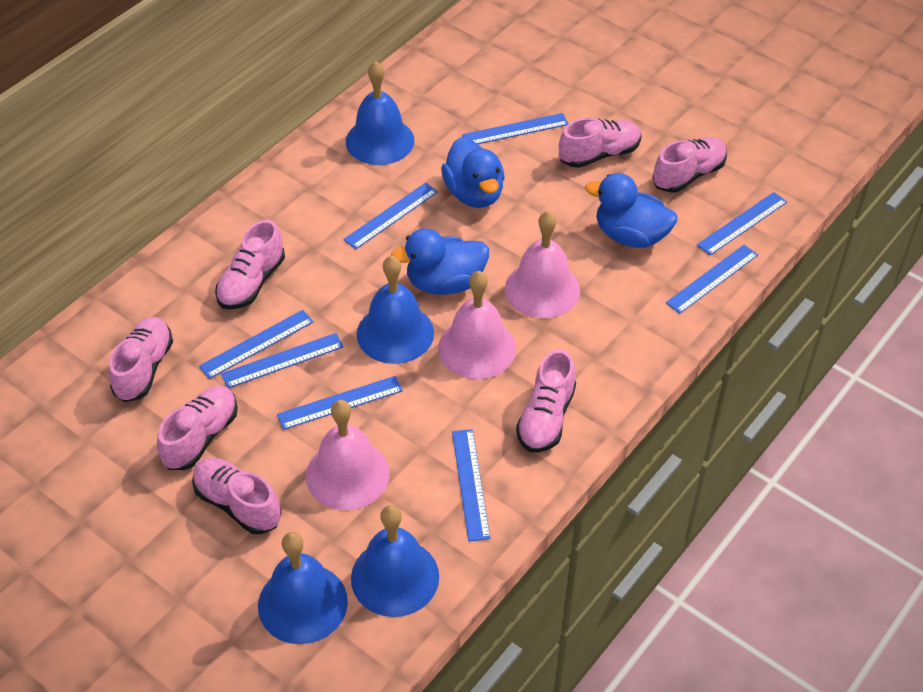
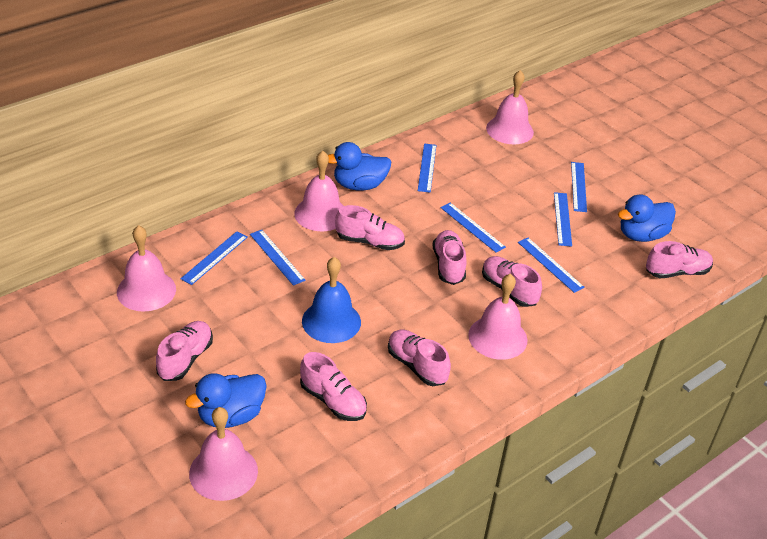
blue bell: 4 -> 1
blue ruler: 8 -> 7
pink bell: 3 -> 5

